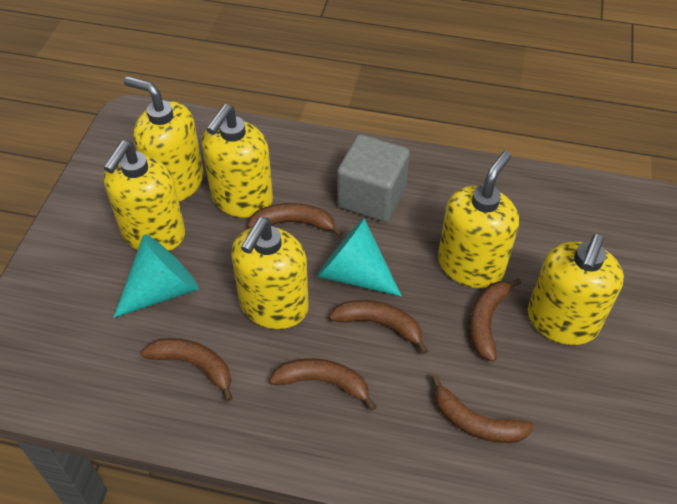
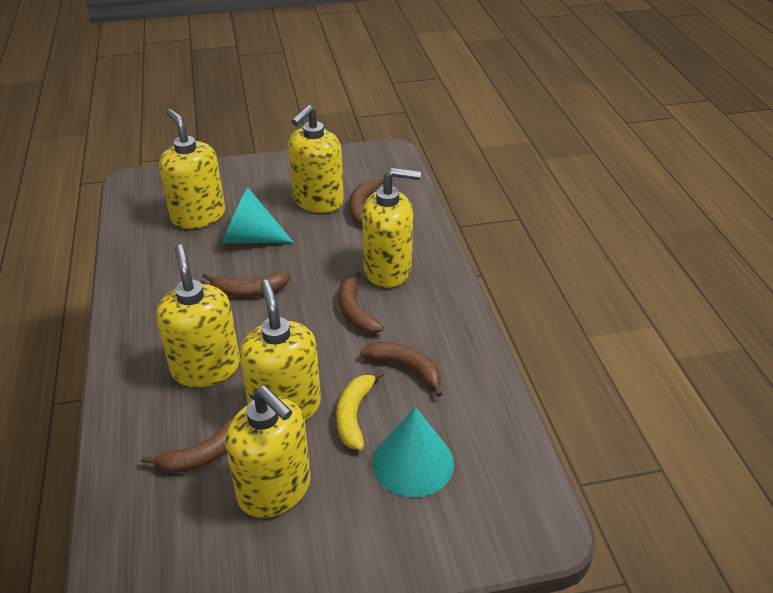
brown banana: 6 -> 5
grey cube: 1 -> 0
yellow banana: 0 -> 1

